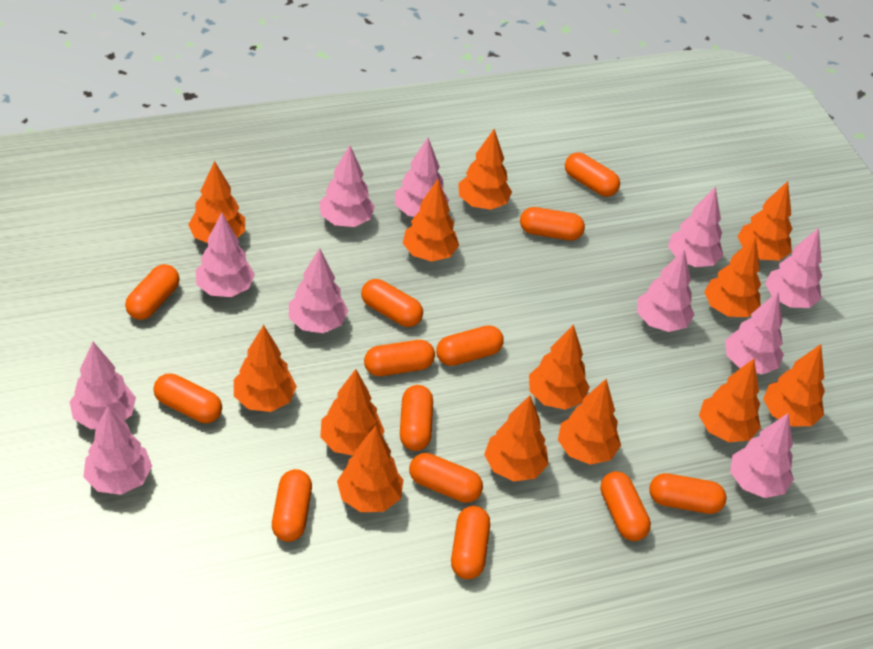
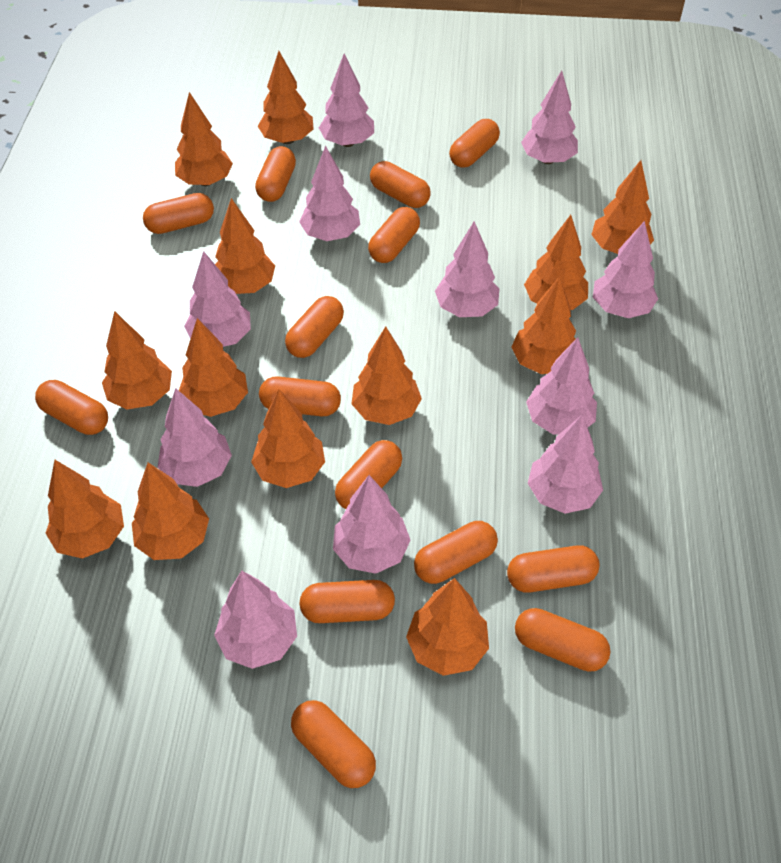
orange capsule: 13 -> 14

